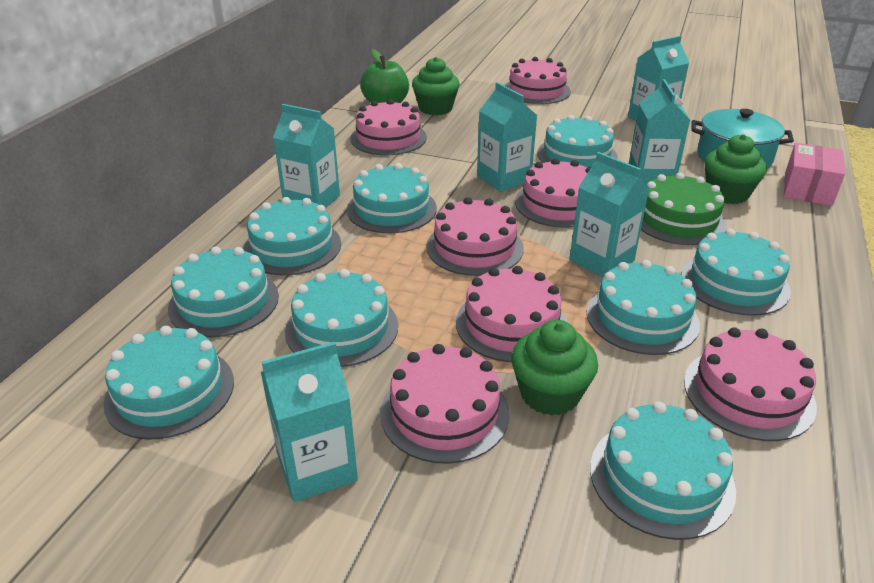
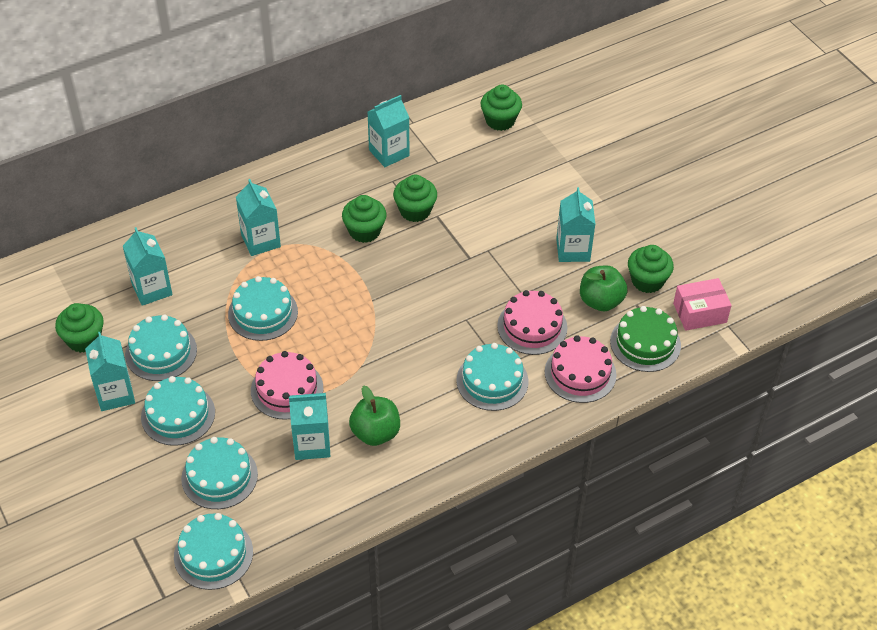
green apple: 1 -> 2
green cupcake: 3 -> 5
pink cake: 7 -> 3
turquoise cake: 9 -> 6
turquoise pot: 1 -> 0

